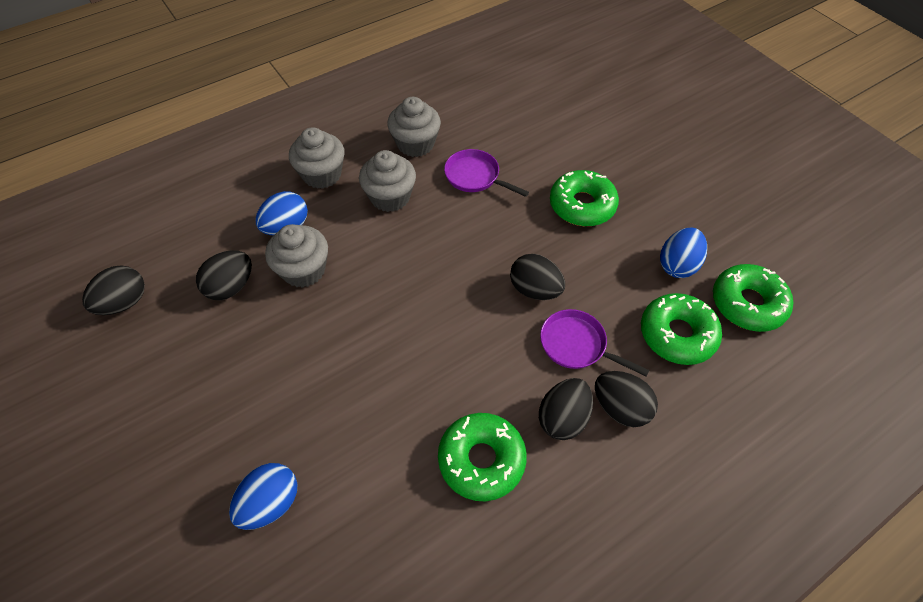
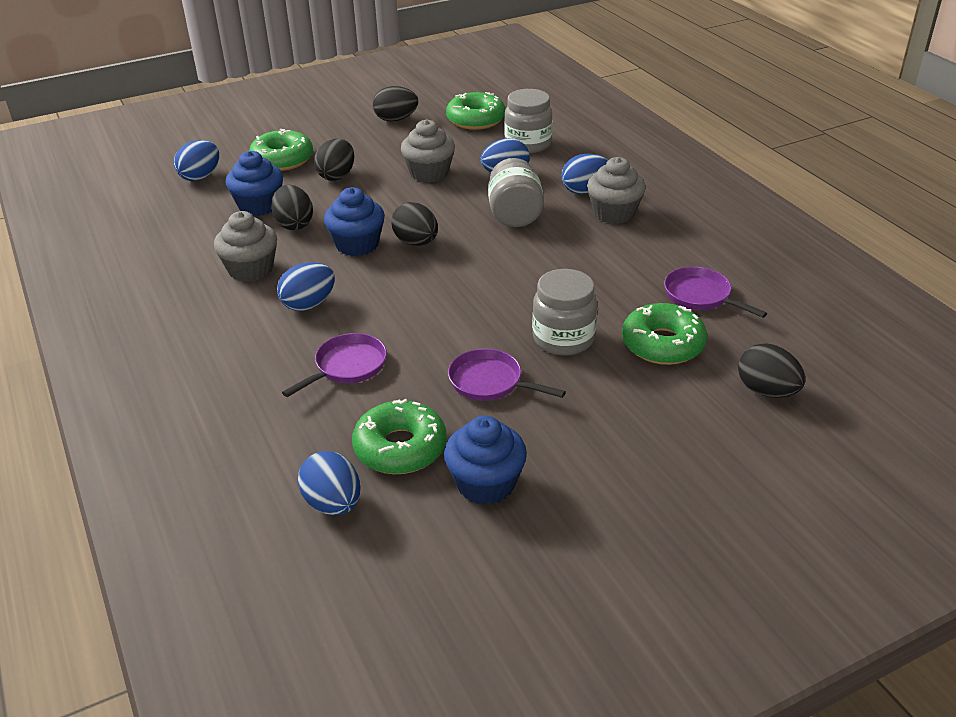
blue cupcake: 0 -> 3
blue egg: 3 -> 5
grey cupcake: 4 -> 3
grey jar: 0 -> 3
purple pan: 2 -> 3

